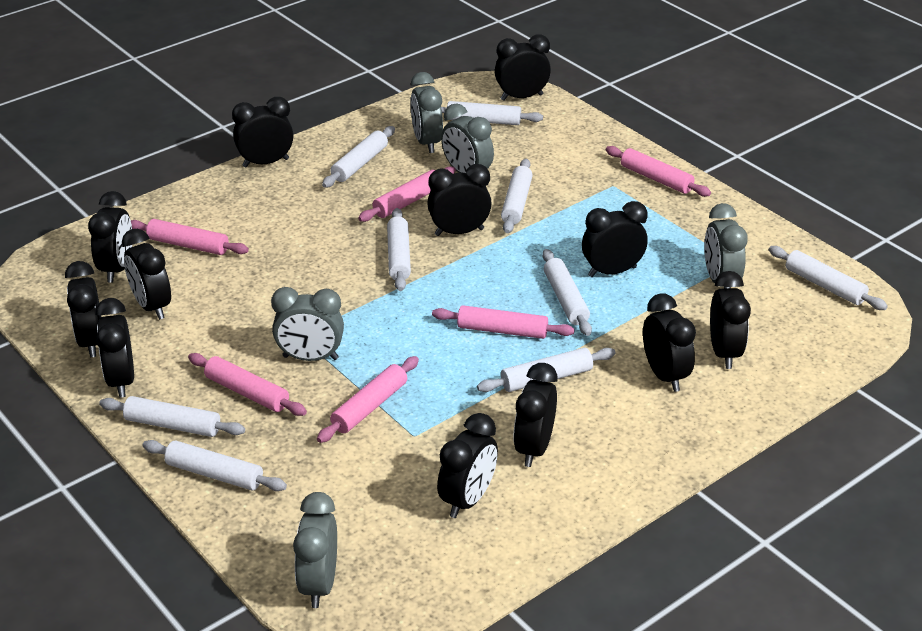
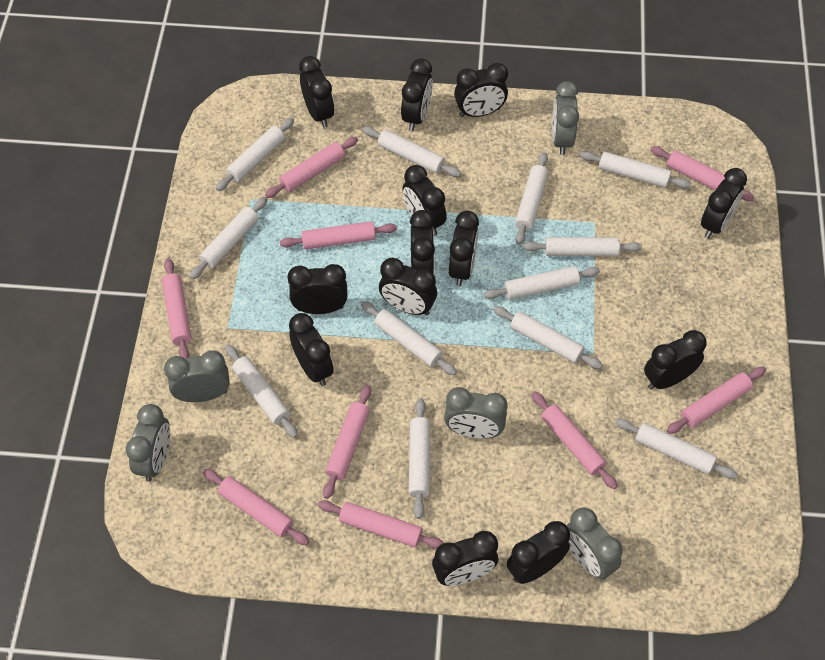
black clock: 12 -> 13
pink rolling pin: 6 -> 9
white rolling pin: 9 -> 12

